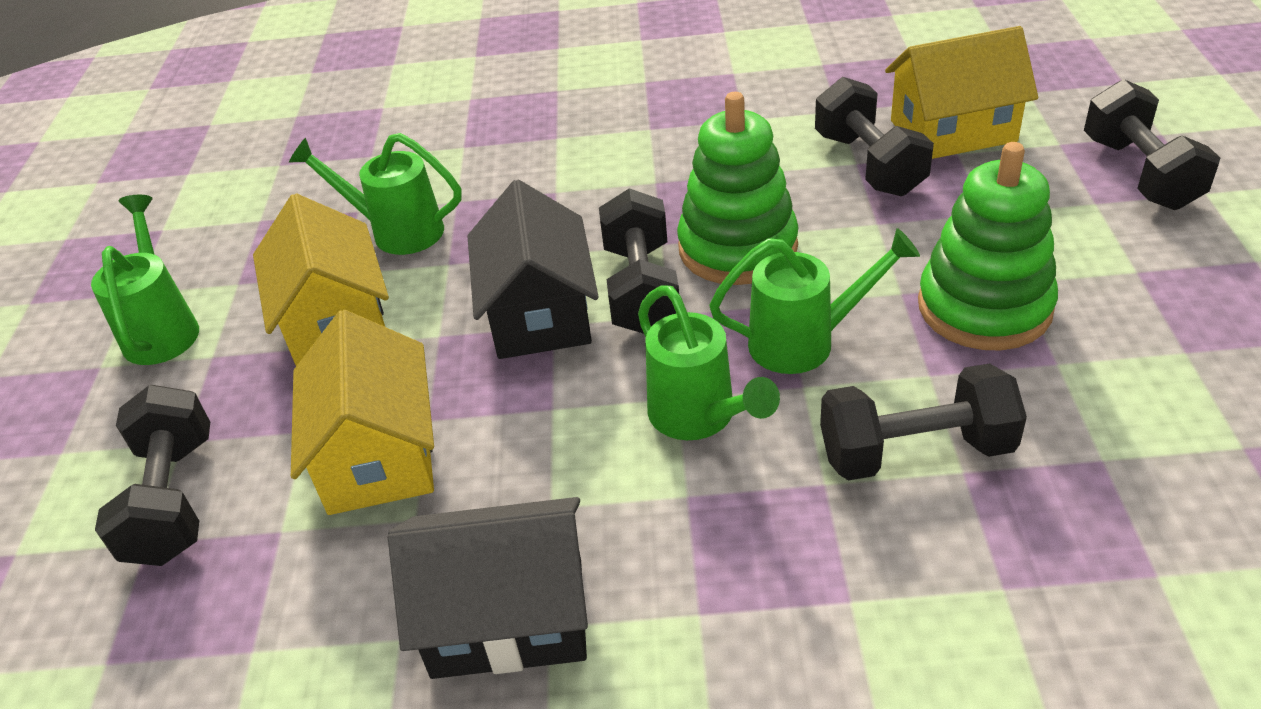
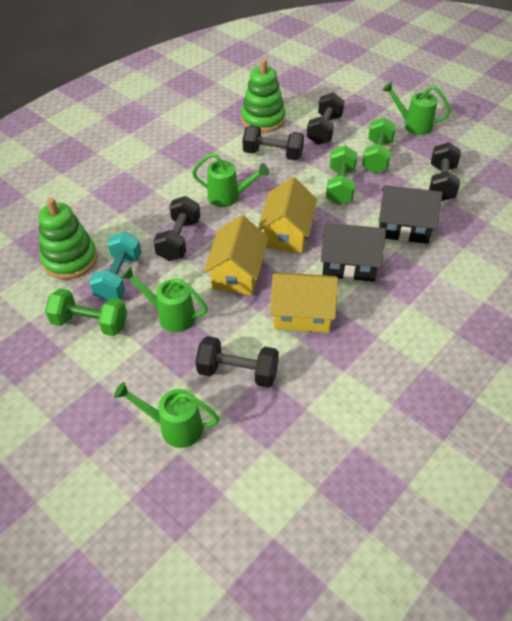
green dumbbell: 0 -> 3
turquoise dumbbell: 0 -> 1

